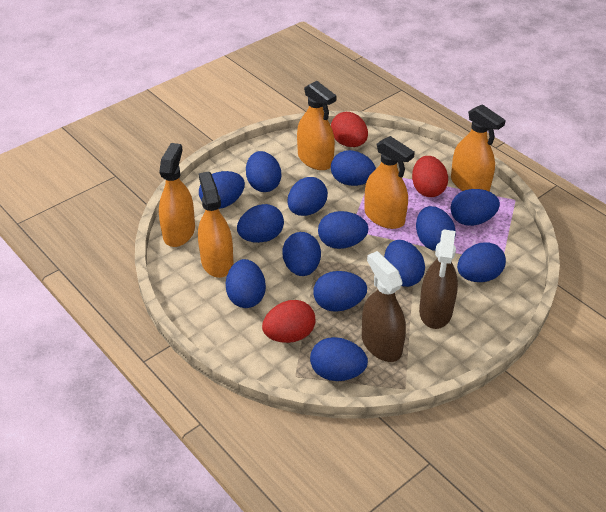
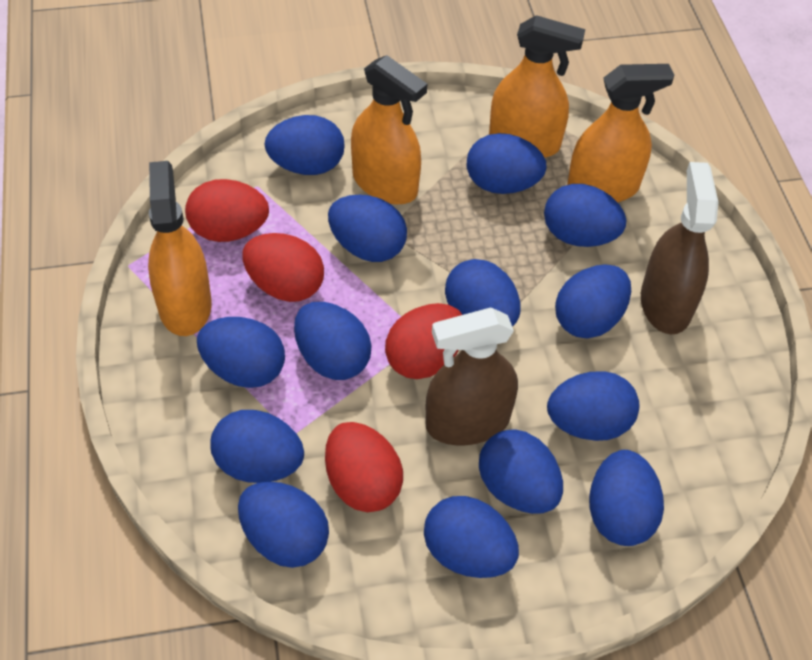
orange spray bottle: 5 -> 4
red egg: 3 -> 4

